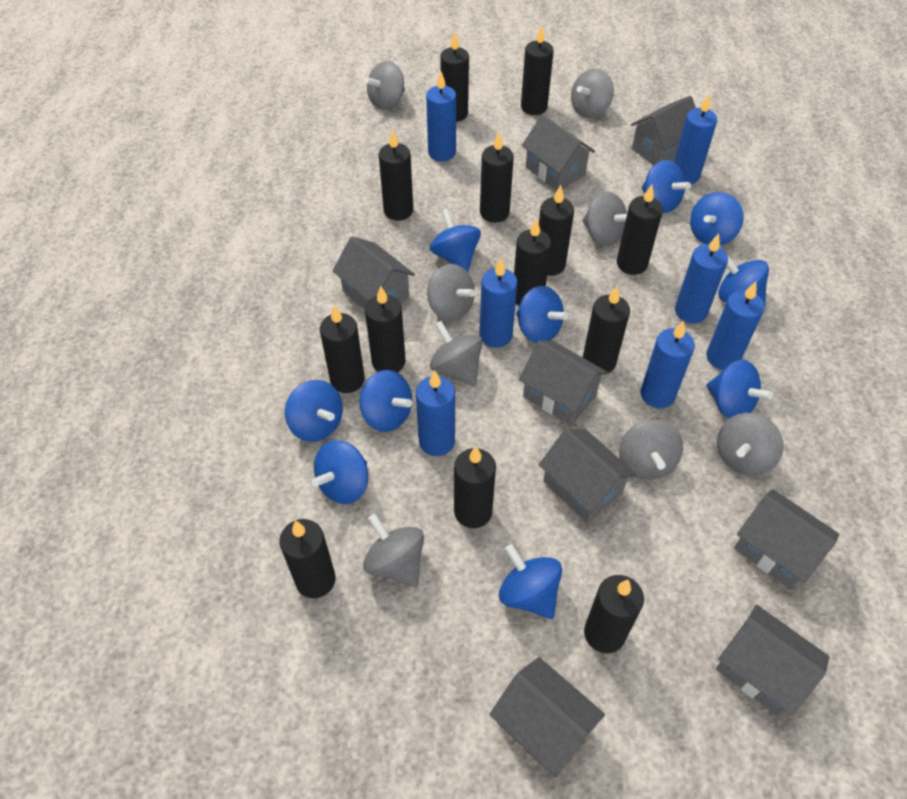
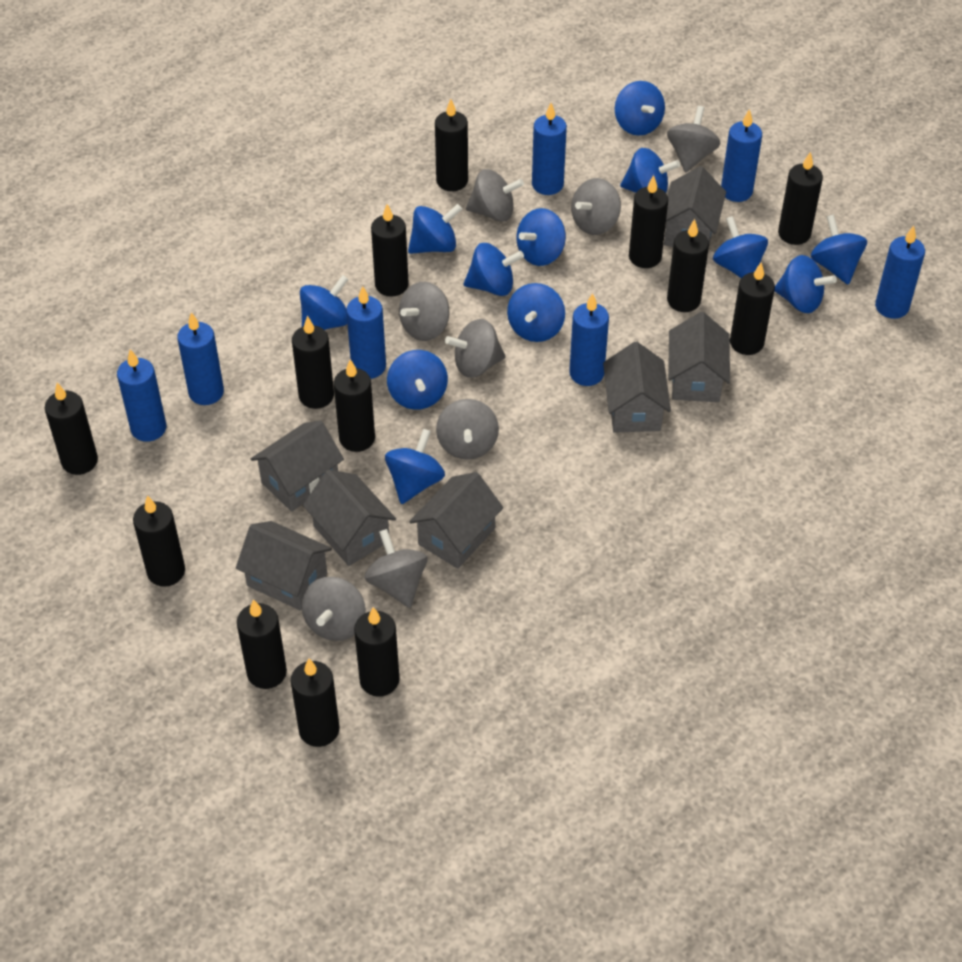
blue spinning top: 10 -> 12
grey house: 8 -> 7

